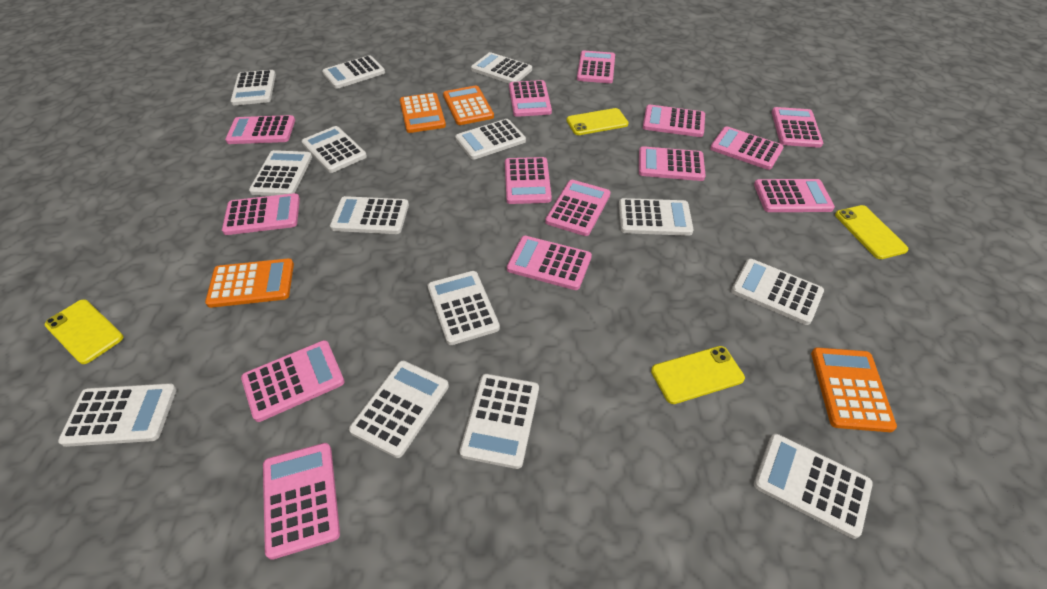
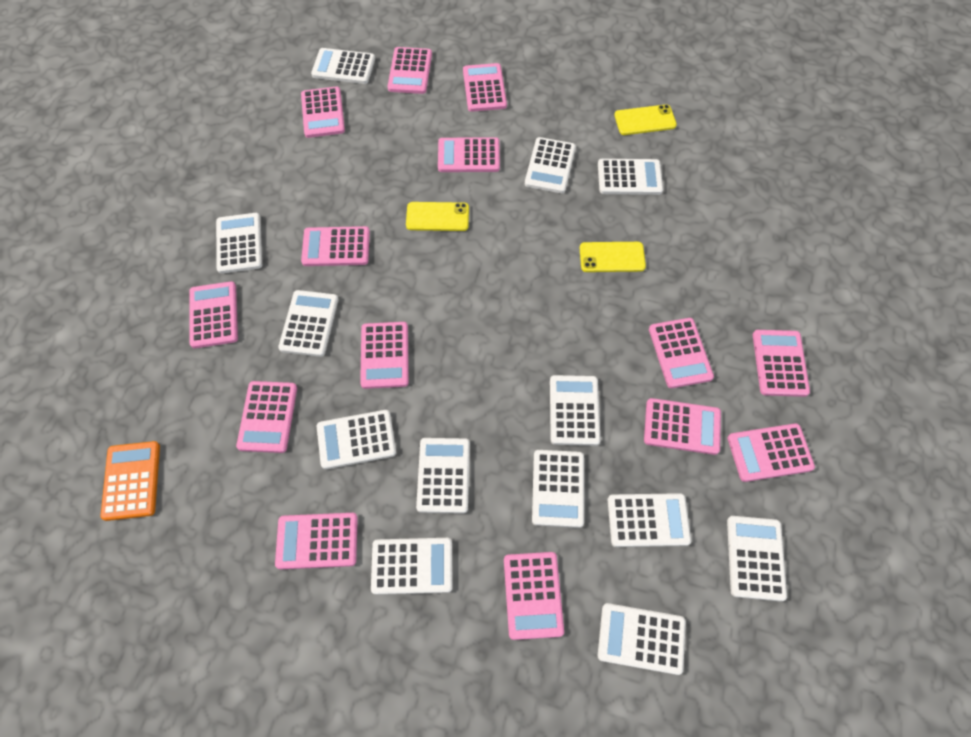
orange calculator: 4 -> 1
white calculator: 14 -> 13
yellow phone: 4 -> 3

